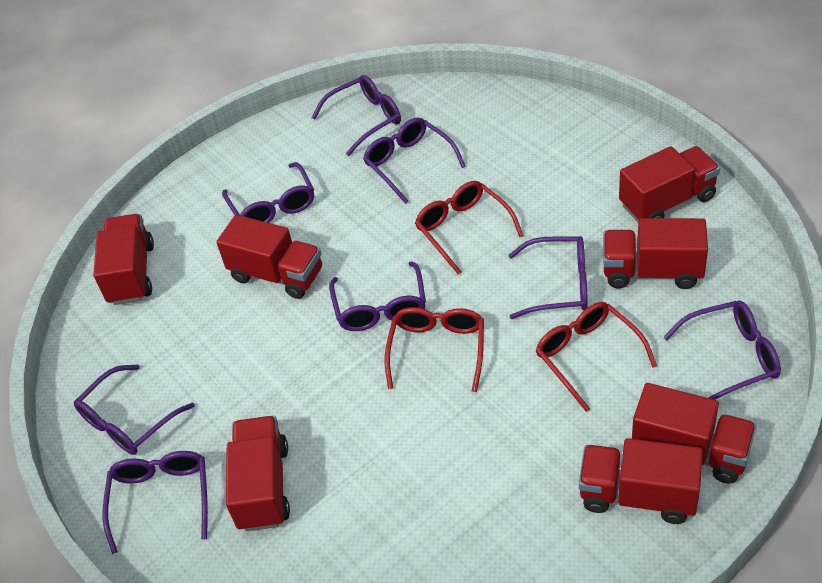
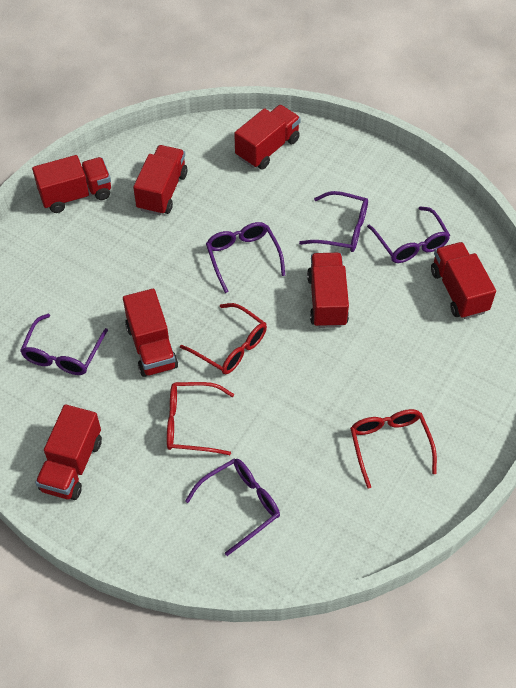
purple glasses: 8 -> 5

